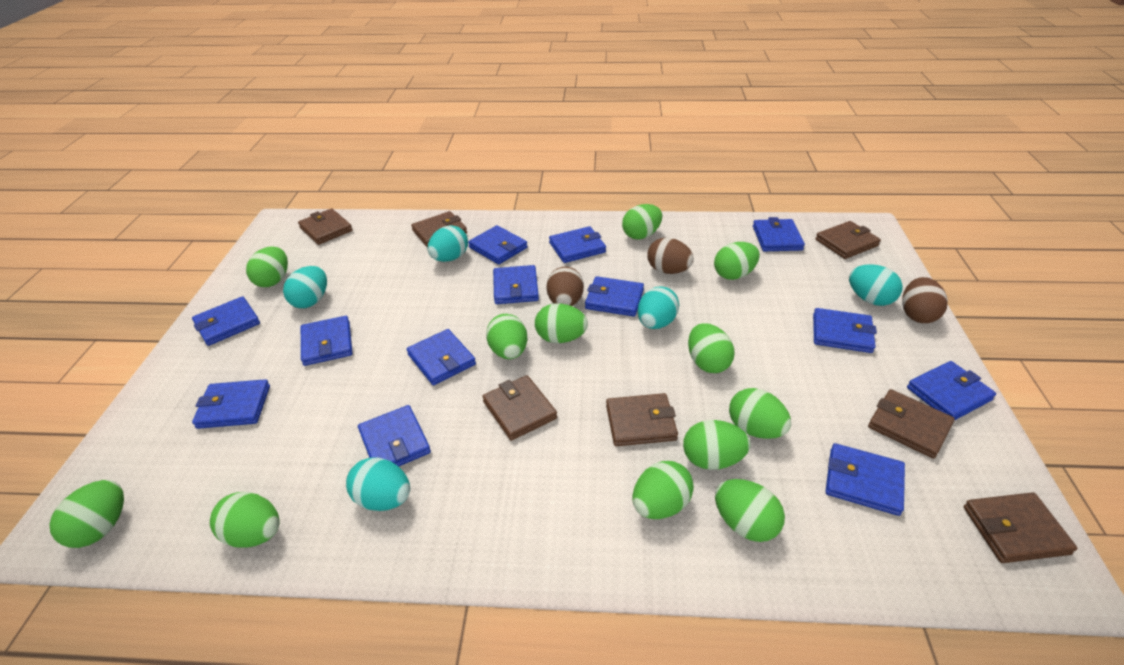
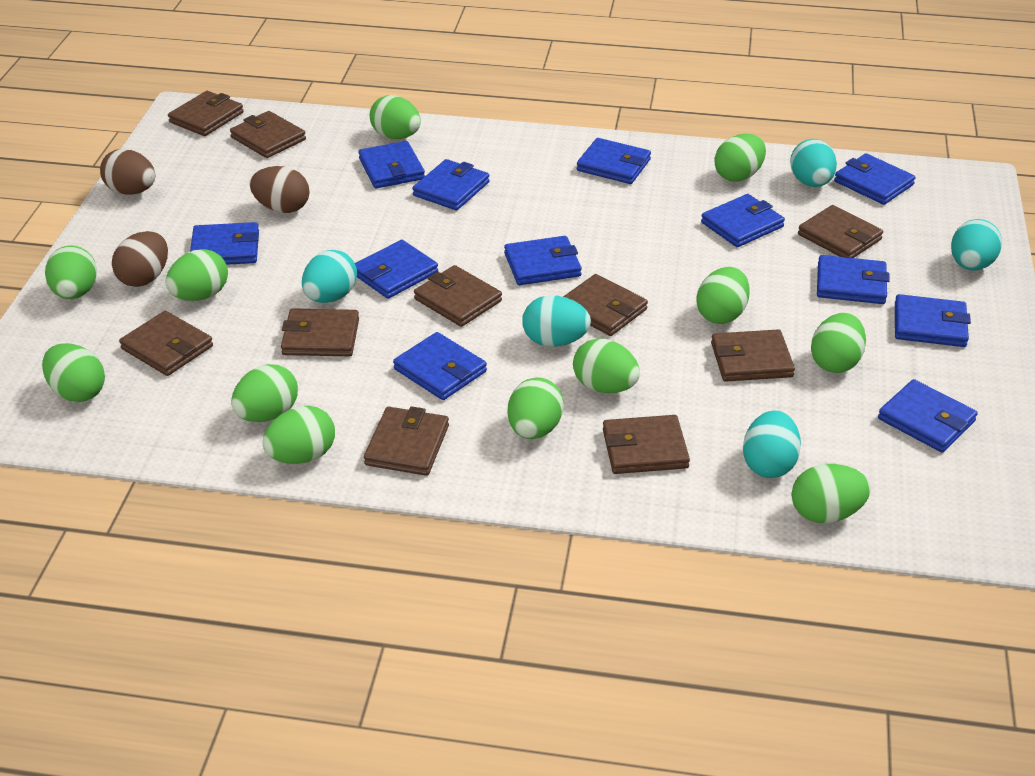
blue wallet: 13 -> 12
brown wallet: 7 -> 10

